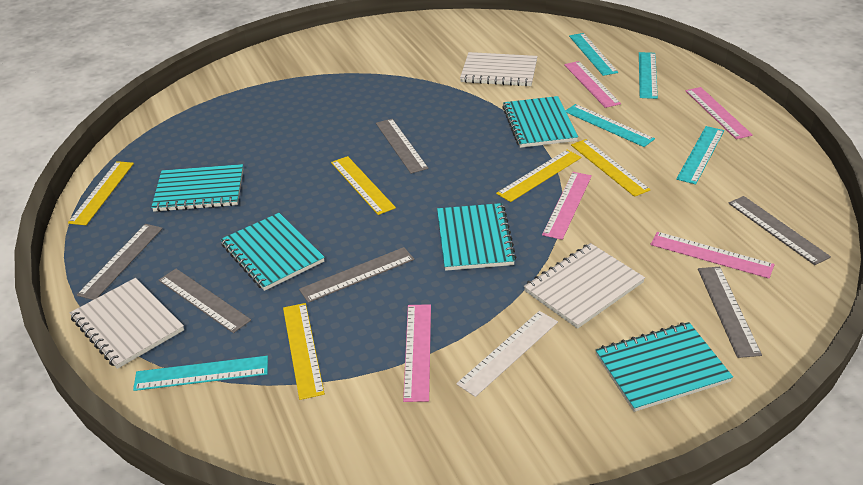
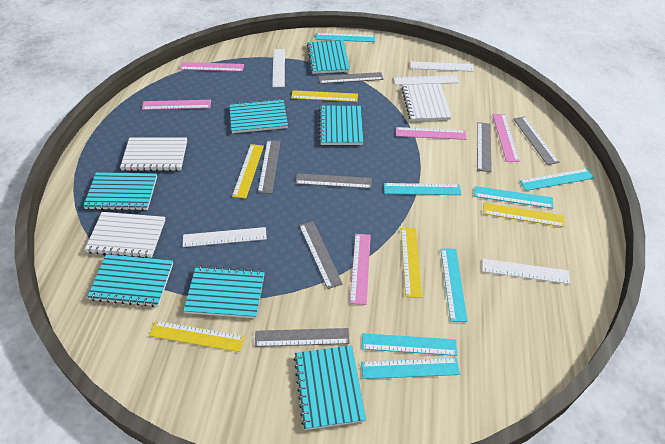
grey ruler: 6 -> 7
turquoise notebook: 5 -> 7
turquoise ruler: 5 -> 7
white ruler: 1 -> 5

